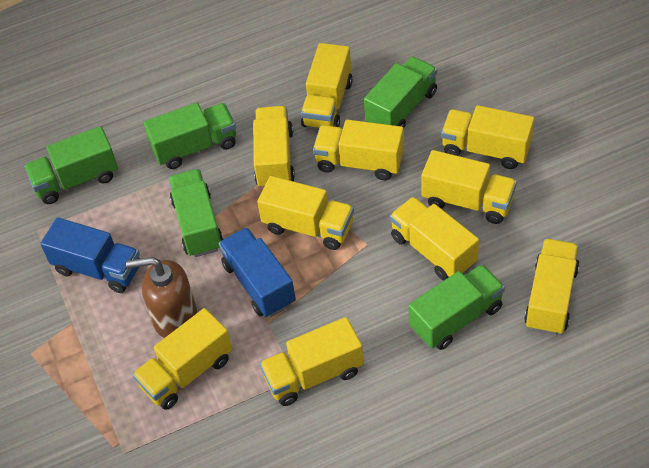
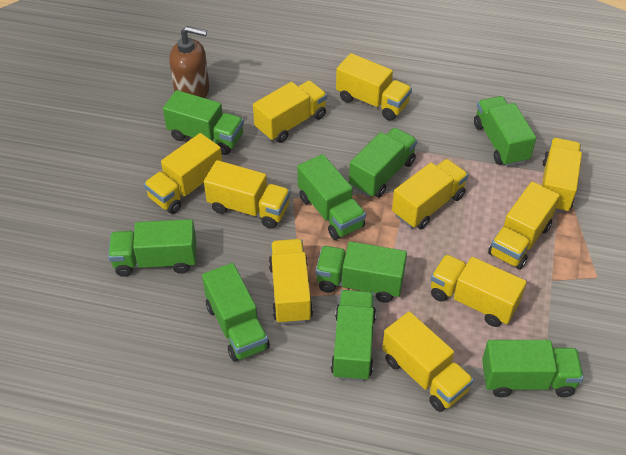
blue truck: 2 -> 0
green truck: 5 -> 9

